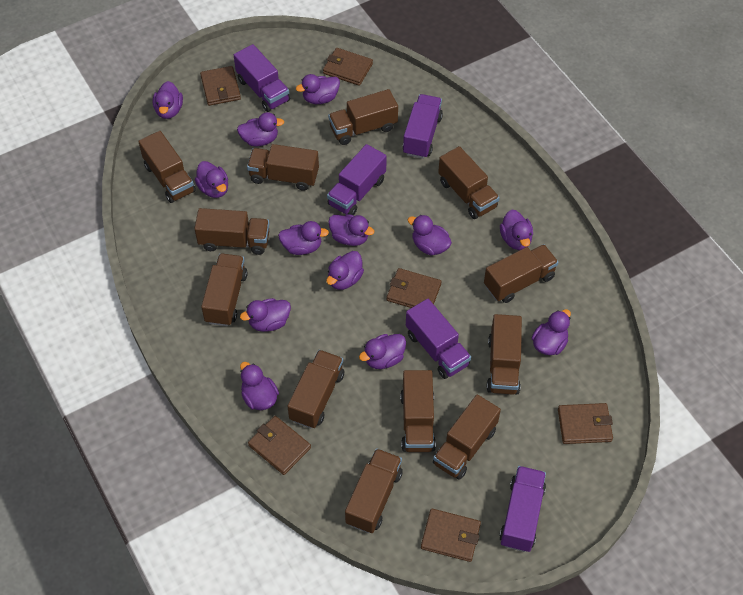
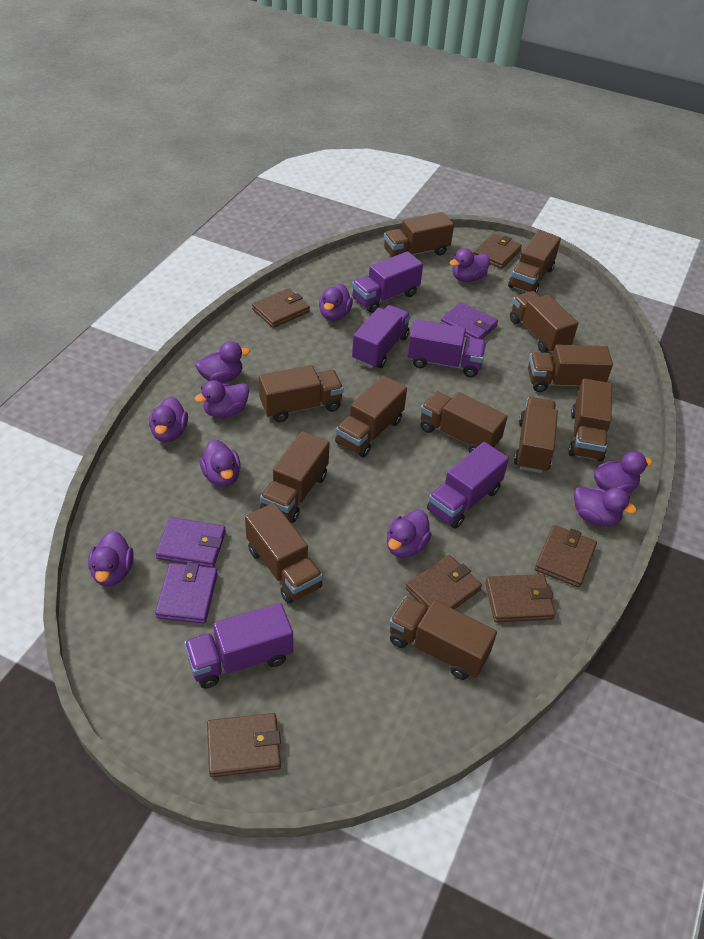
purple duck: 13 -> 10
purple wallet: 0 -> 3

